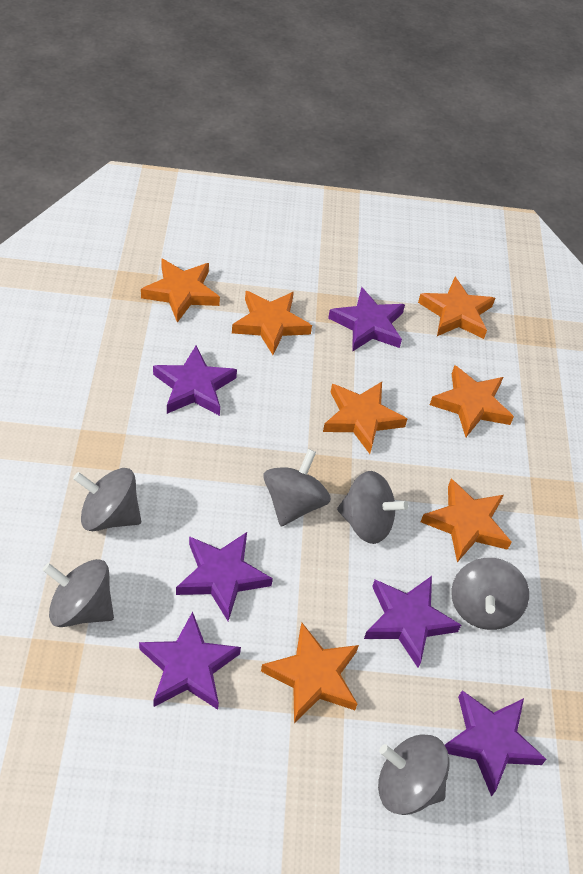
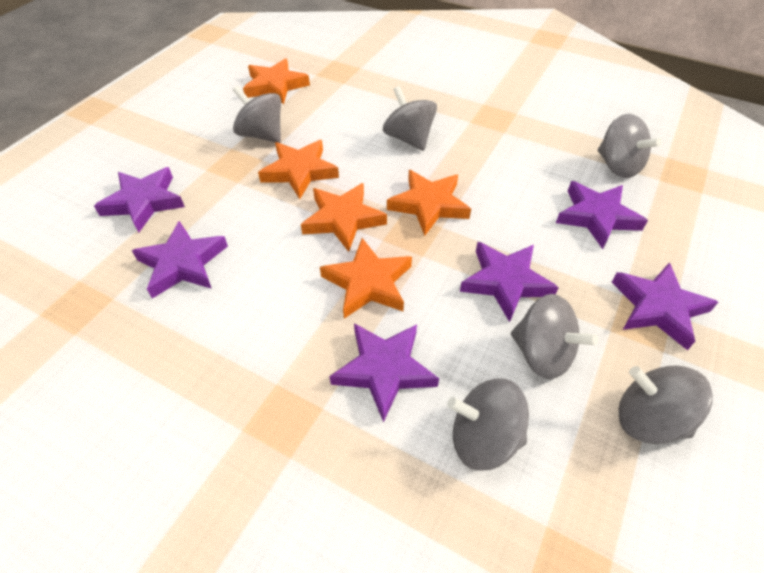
orange star: 7 -> 5

